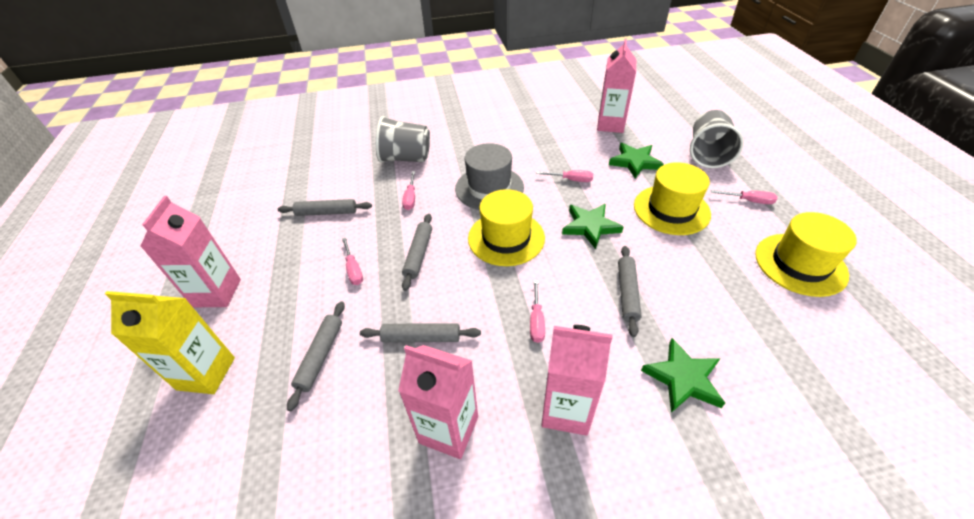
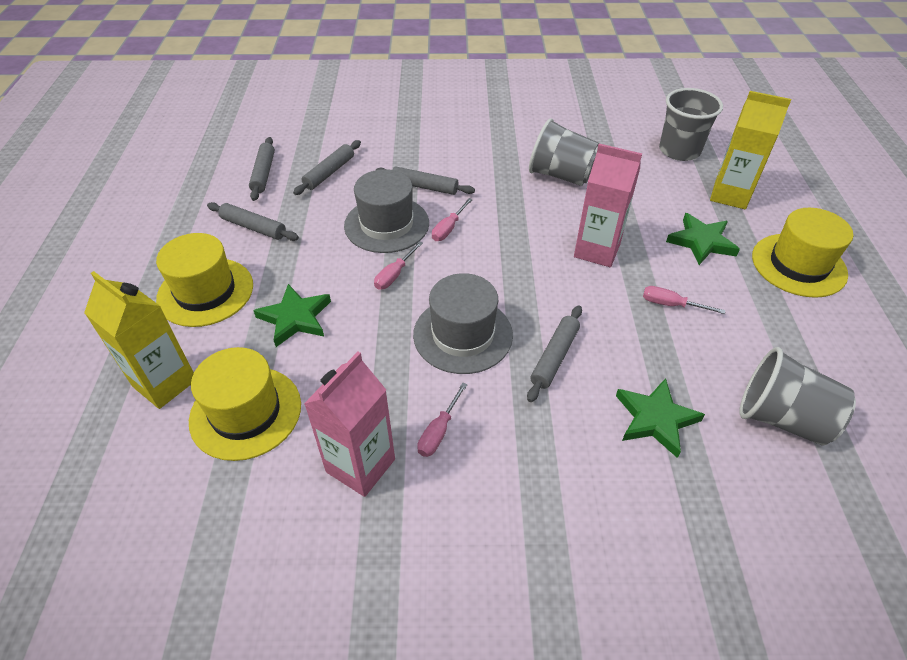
grey cup: 2 -> 3
grey hat: 1 -> 2
pink carton: 4 -> 2
pink screwdriver: 5 -> 4
yellow carton: 1 -> 2

